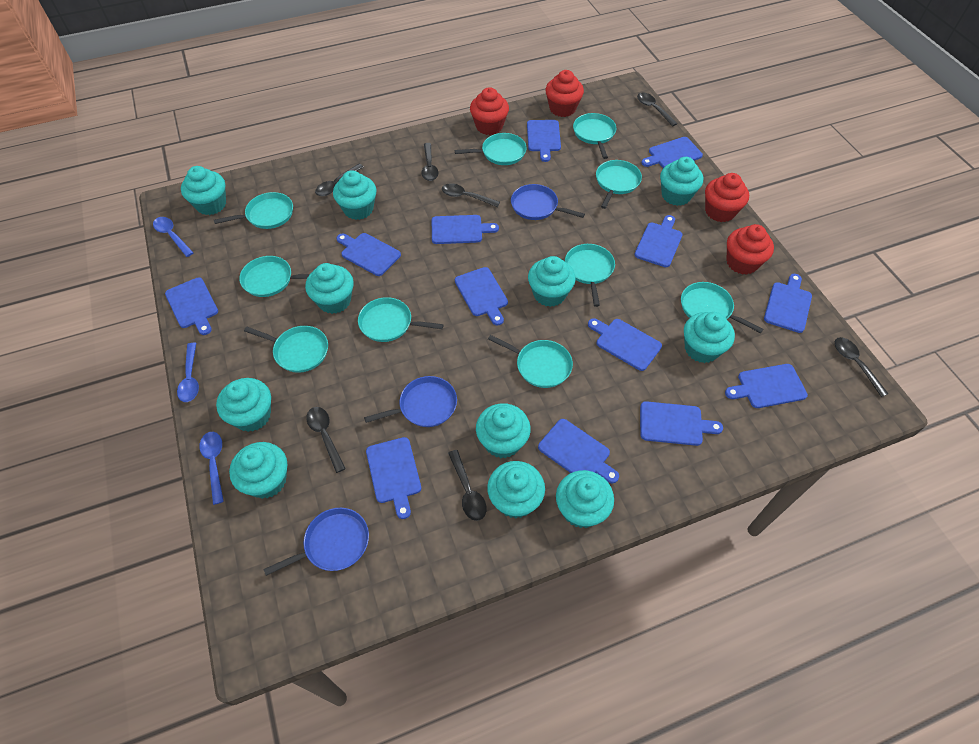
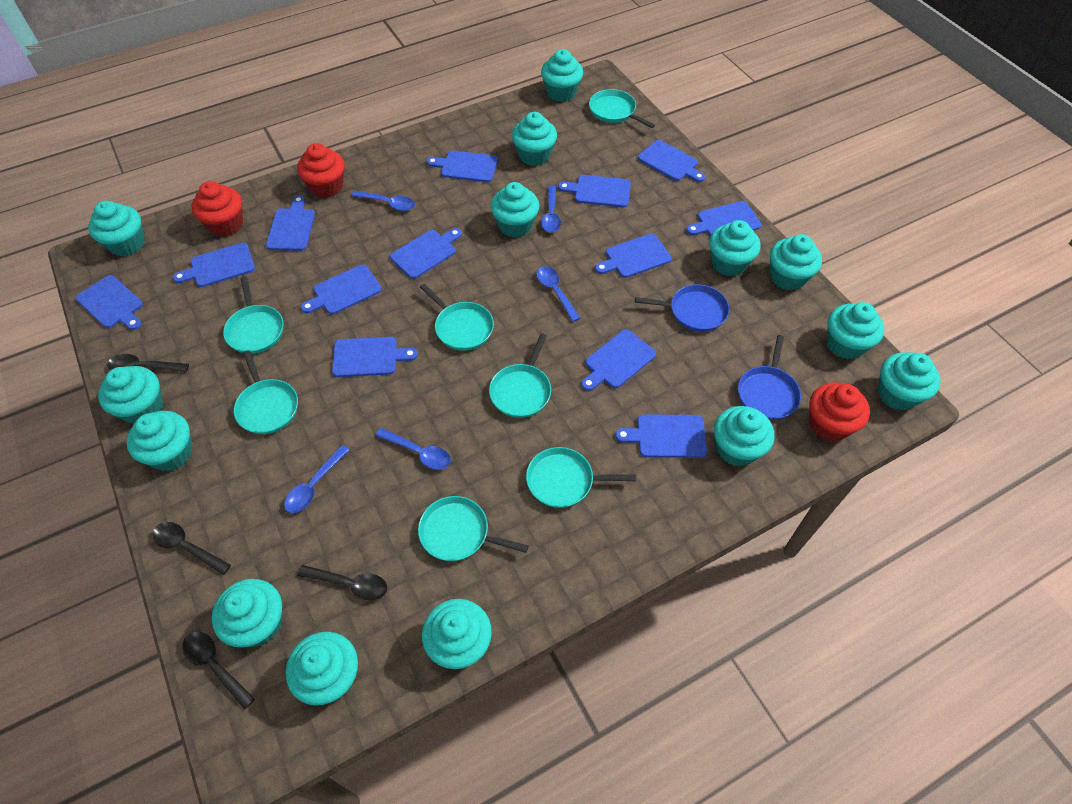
black spoon: 7 -> 4
blue pan: 3 -> 2
blue spoon: 3 -> 5
red cupcake: 4 -> 3
turquoise cupcake: 11 -> 14
turquoise pan: 10 -> 7

